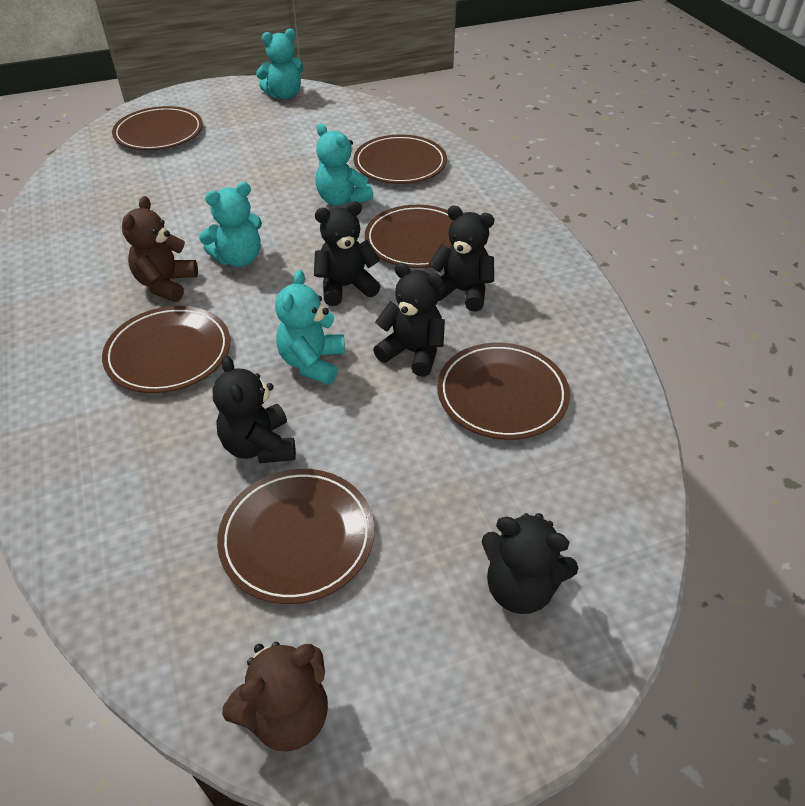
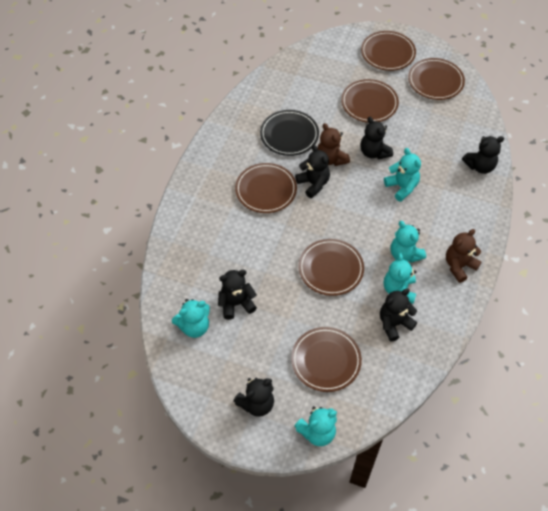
black plate: 0 -> 1
black teddy bear: 5 -> 6
turquoise teddy bear: 4 -> 5

